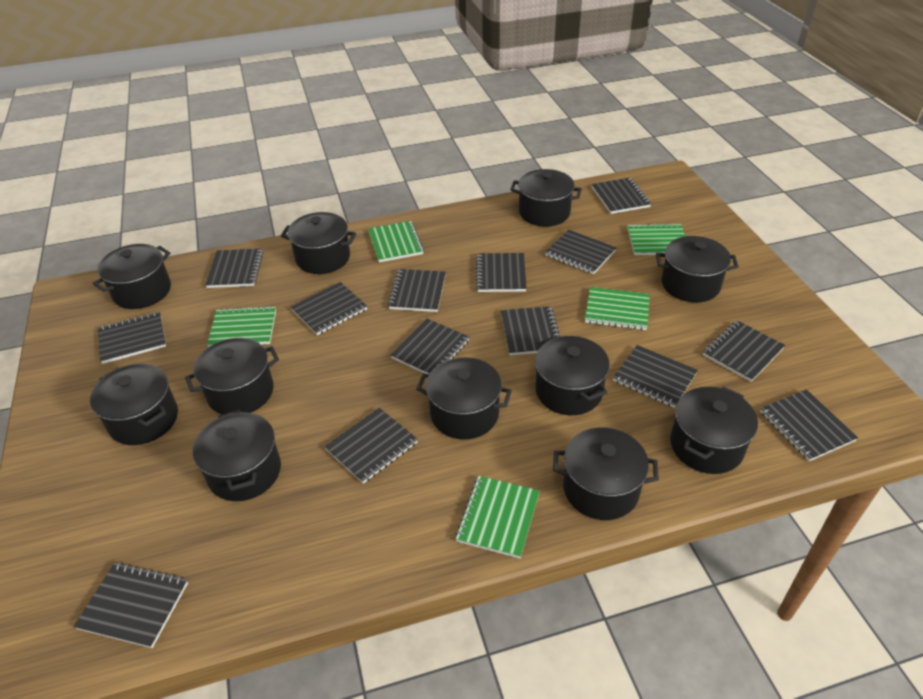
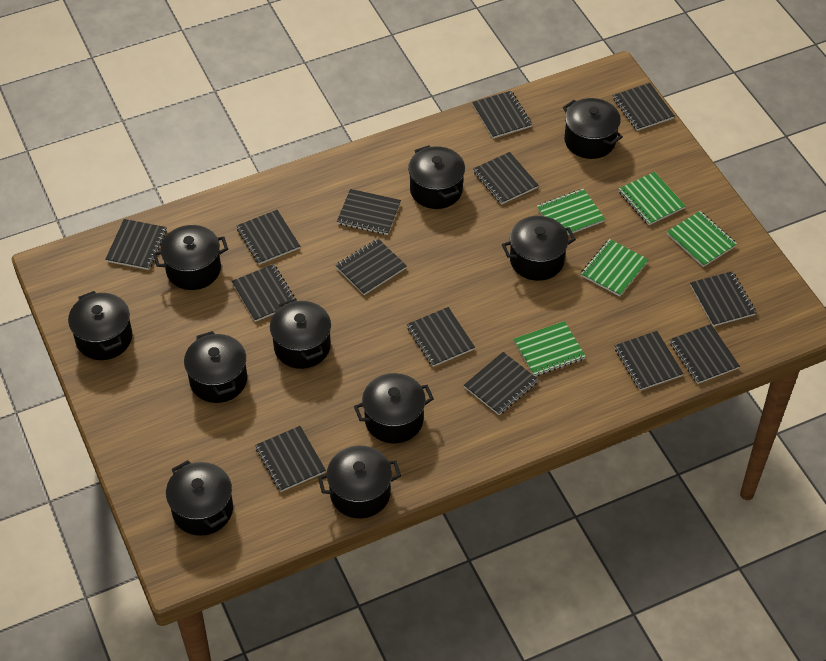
black pot: 11 -> 10

